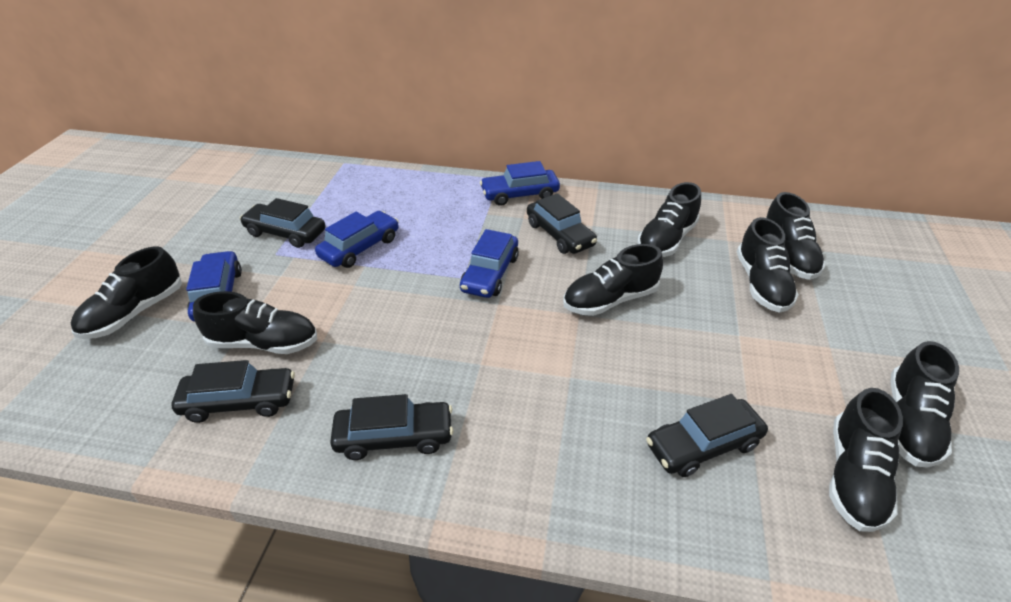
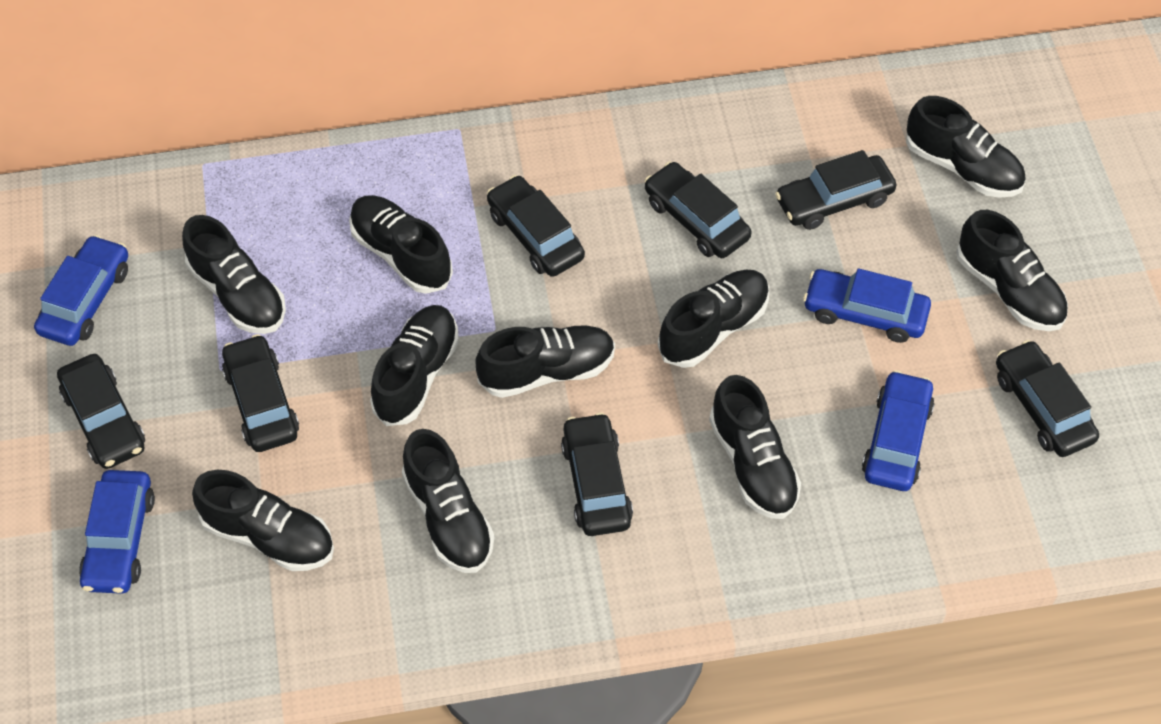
black car: 5 -> 7
black shoe: 8 -> 10

